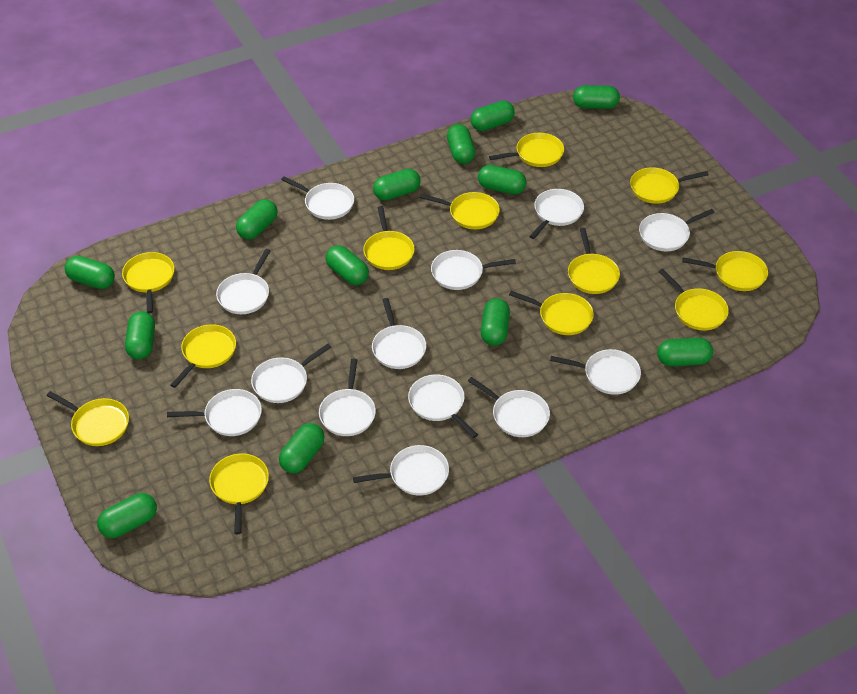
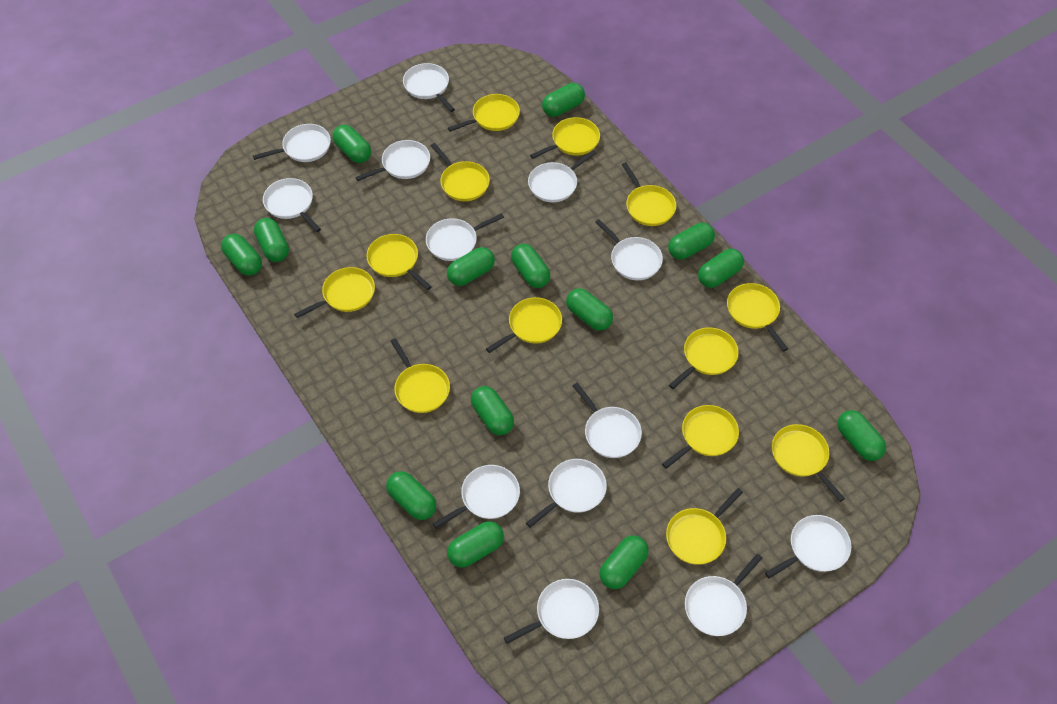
green capsule: 13 -> 14
yellow pan: 12 -> 13

